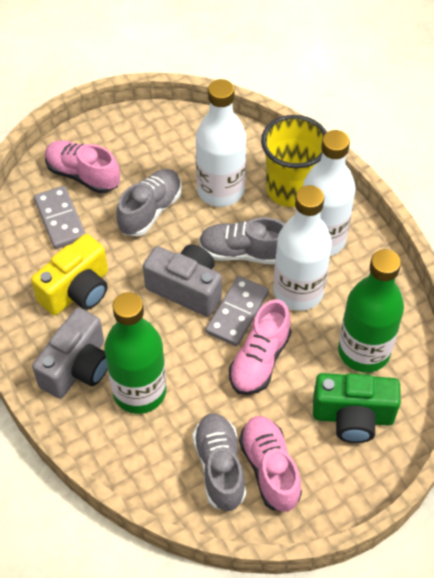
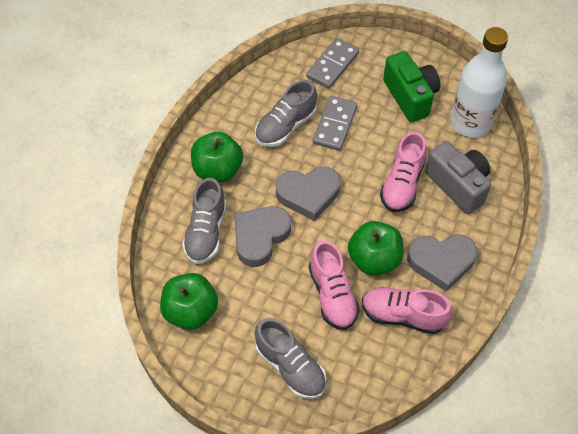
green apple: 0 -> 3
green bottle: 2 -> 0
grey camera: 2 -> 1
grey heart: 0 -> 3
white bottle: 3 -> 1
yellow camera: 1 -> 0
yellow cup: 1 -> 0

